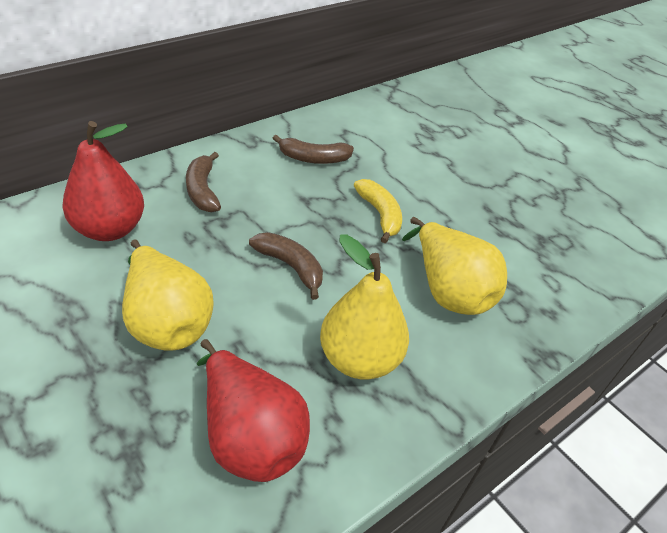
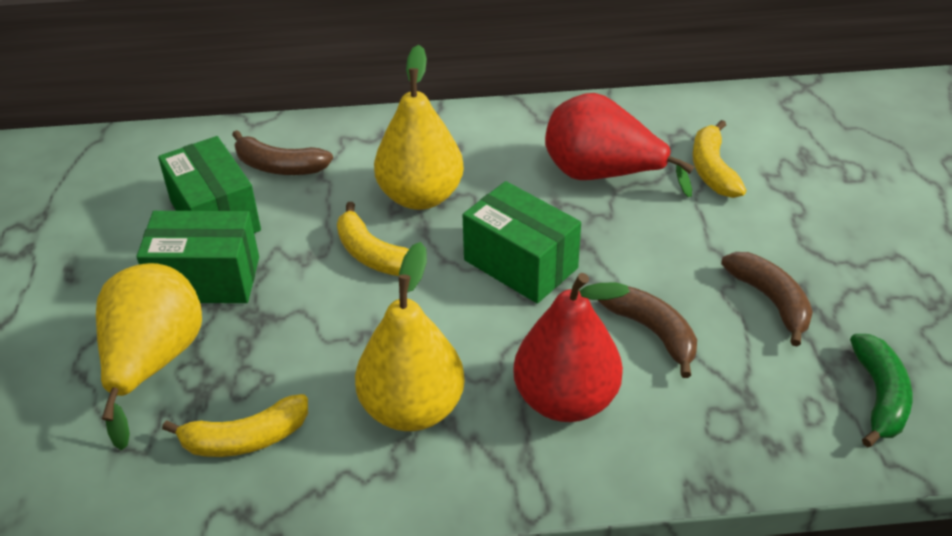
green banana: 0 -> 1
green box: 0 -> 3
yellow banana: 1 -> 3

